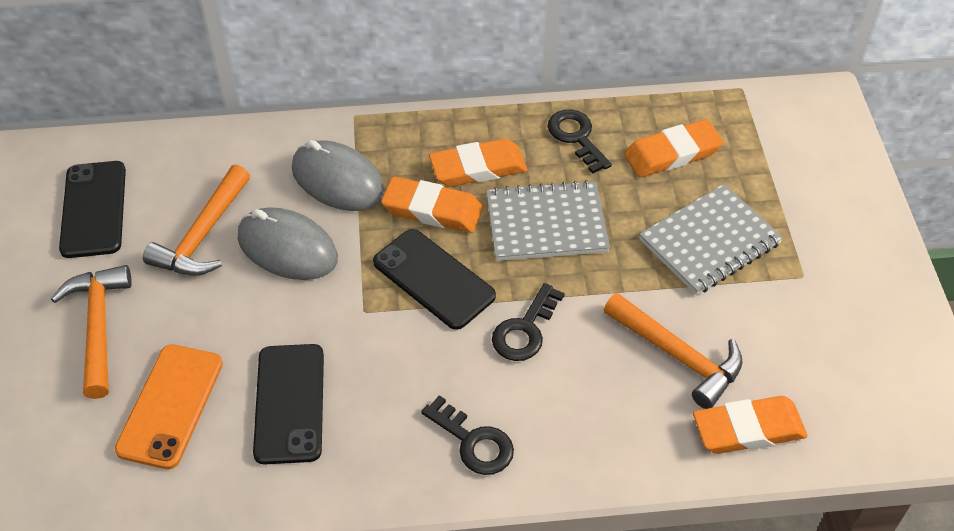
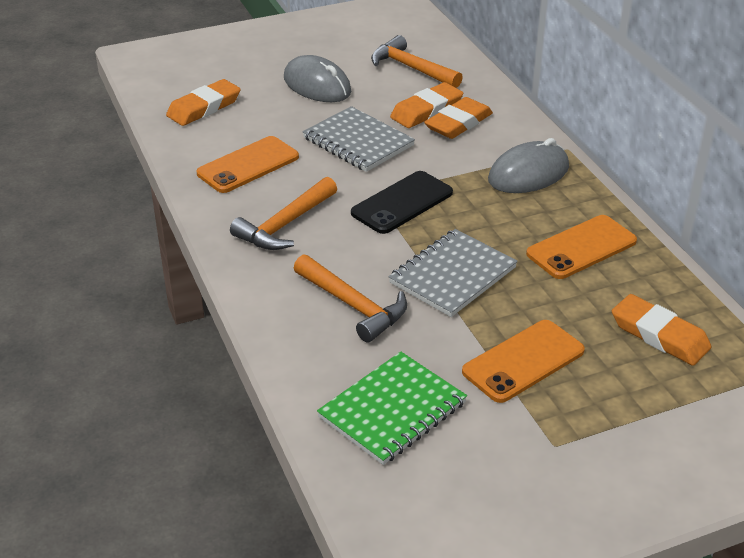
black key: 3 -> 0
black phone: 3 -> 1
green notebook: 0 -> 1
orange phone: 1 -> 3

